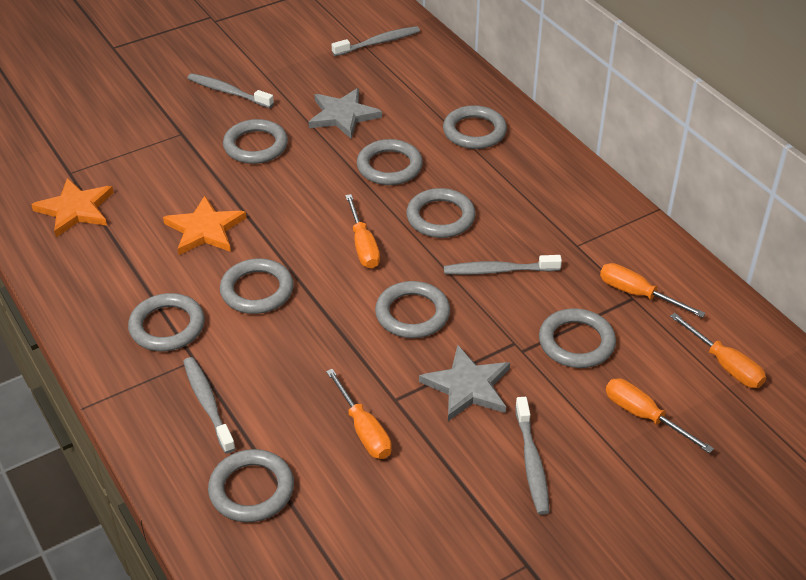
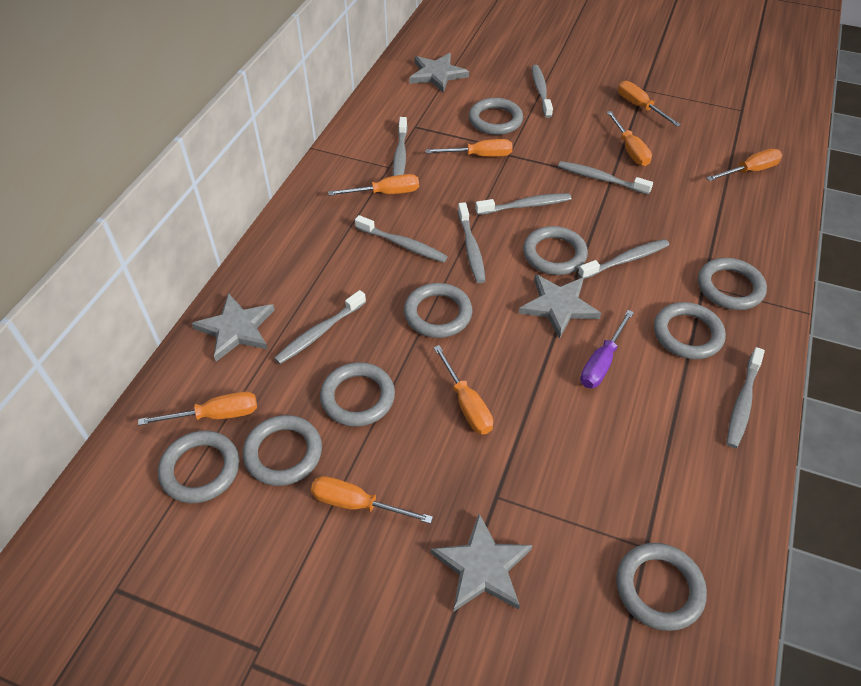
grey star: 2 -> 4
grey toothbrush: 5 -> 9
orange screwdriver: 5 -> 8
orange star: 2 -> 0
purple screwdriver: 0 -> 1

